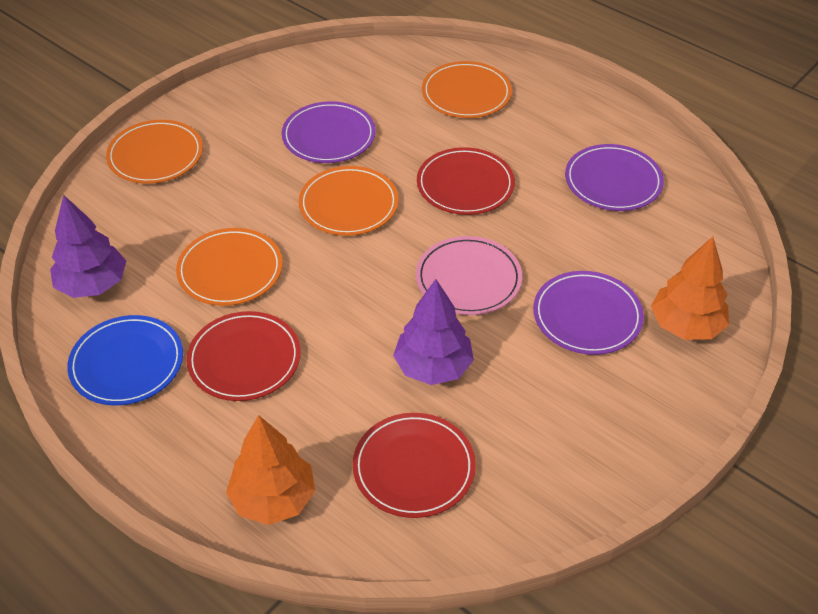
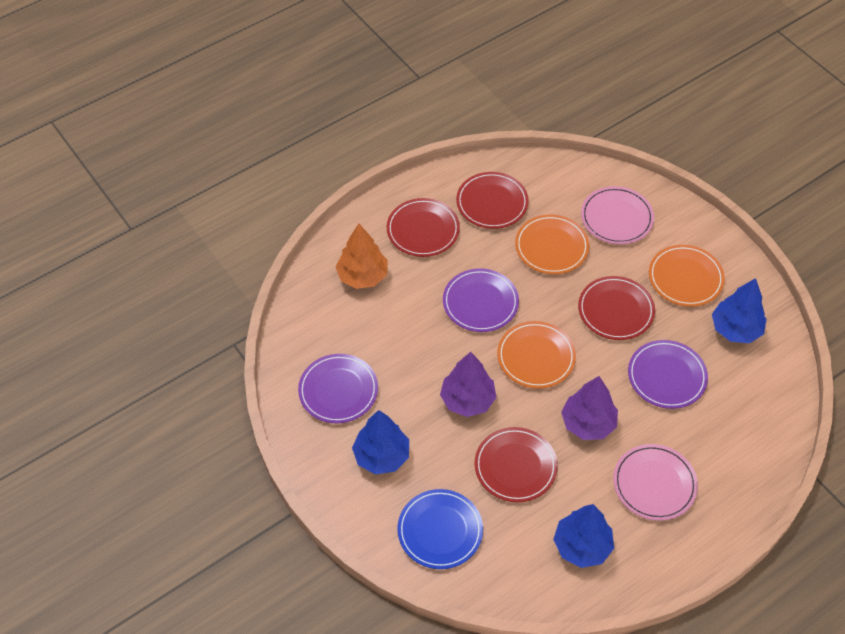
blue tree: 0 -> 3
orange plate: 4 -> 3
orange tree: 2 -> 1
pink plate: 1 -> 2
red plate: 3 -> 4

